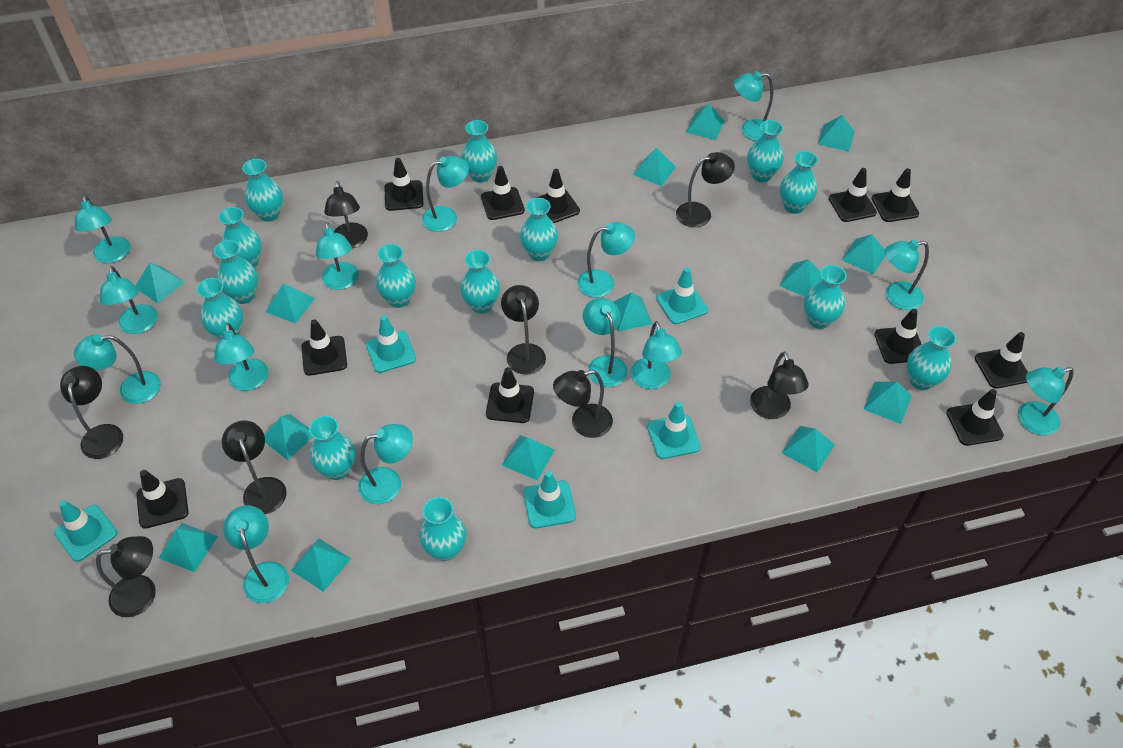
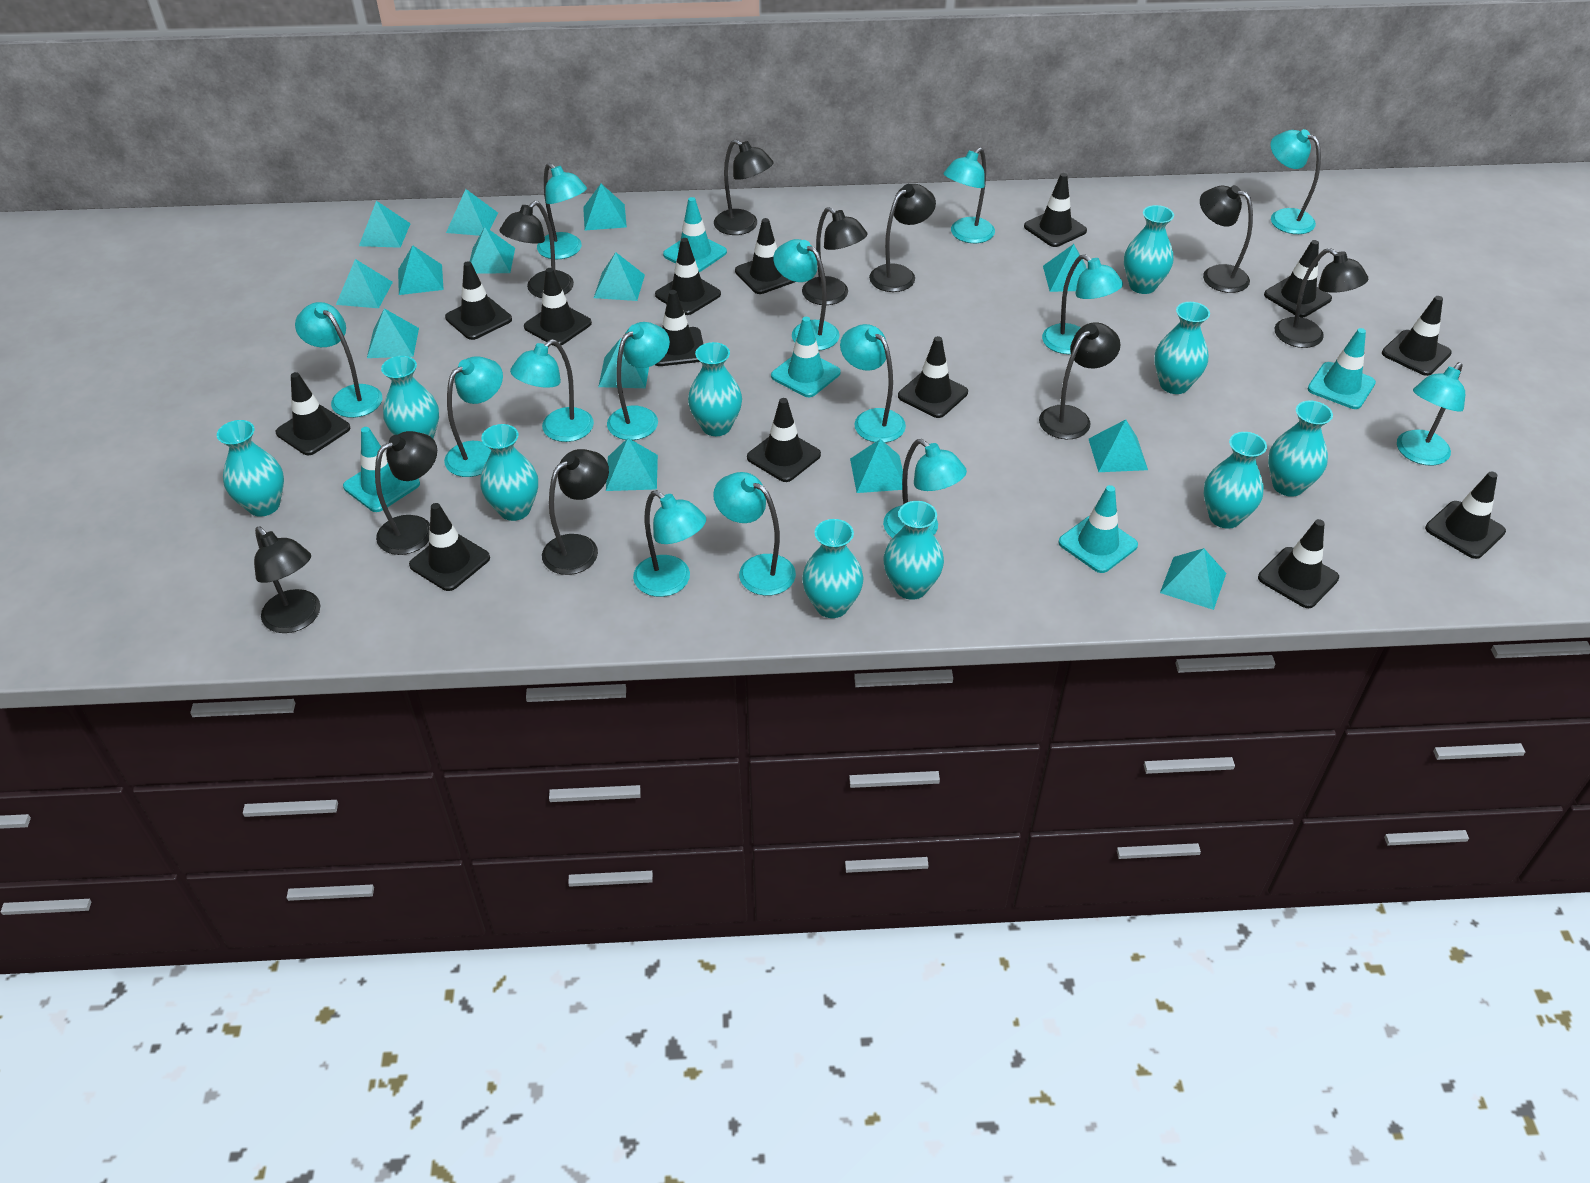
black lamp: 8 -> 10
black traffic cone: 11 -> 14
turquoise vase: 14 -> 10

